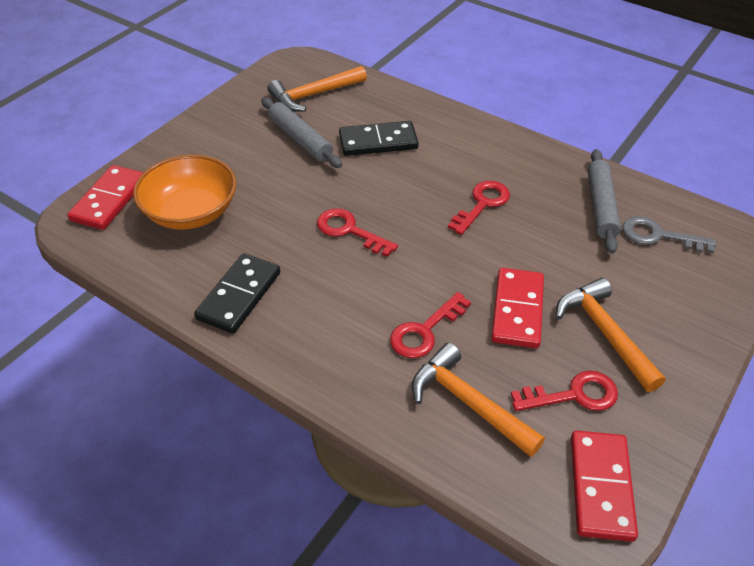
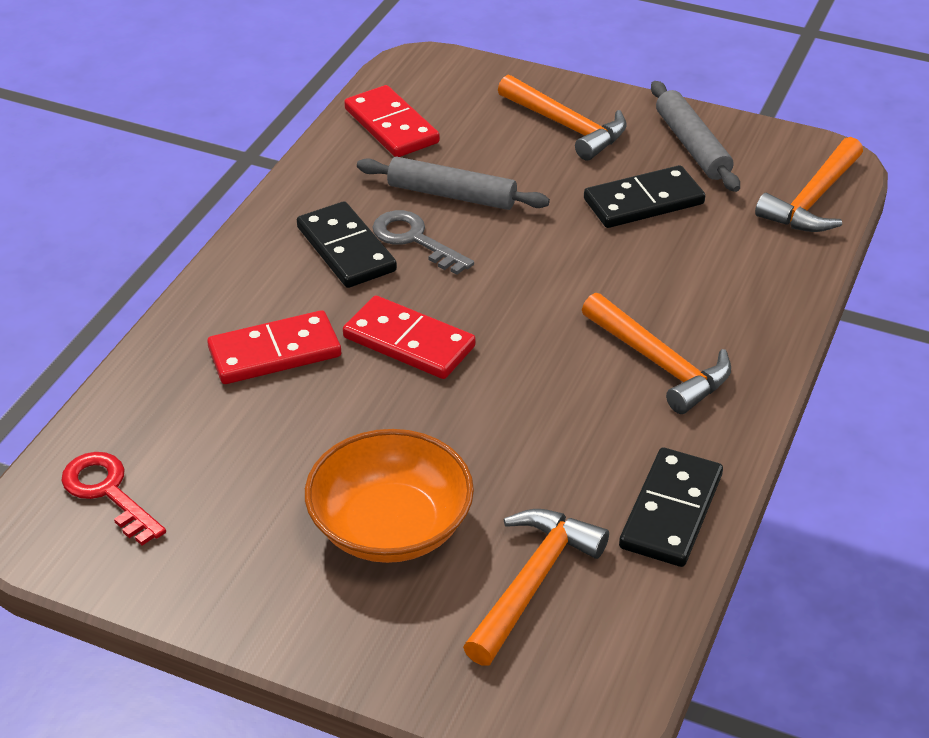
black domino: 2 -> 3
orange hammer: 3 -> 4
red key: 4 -> 1

